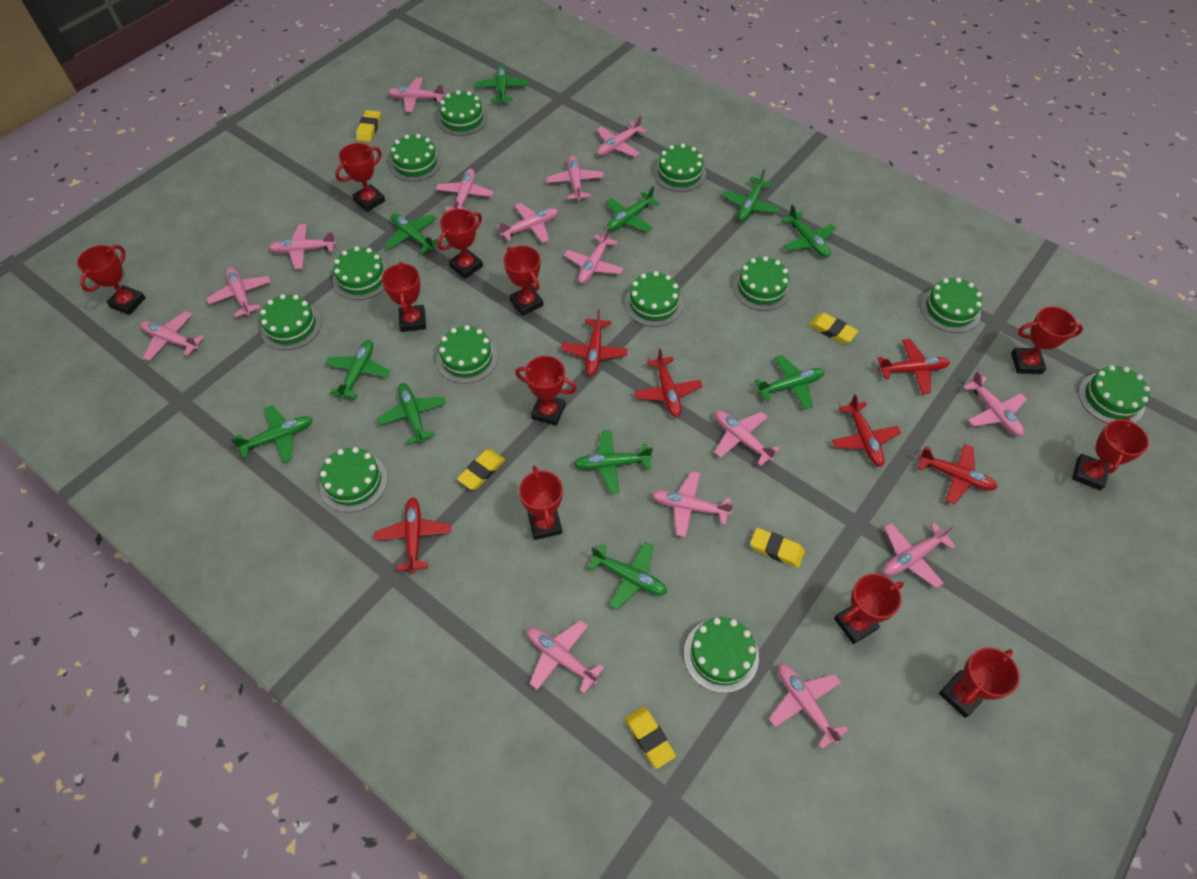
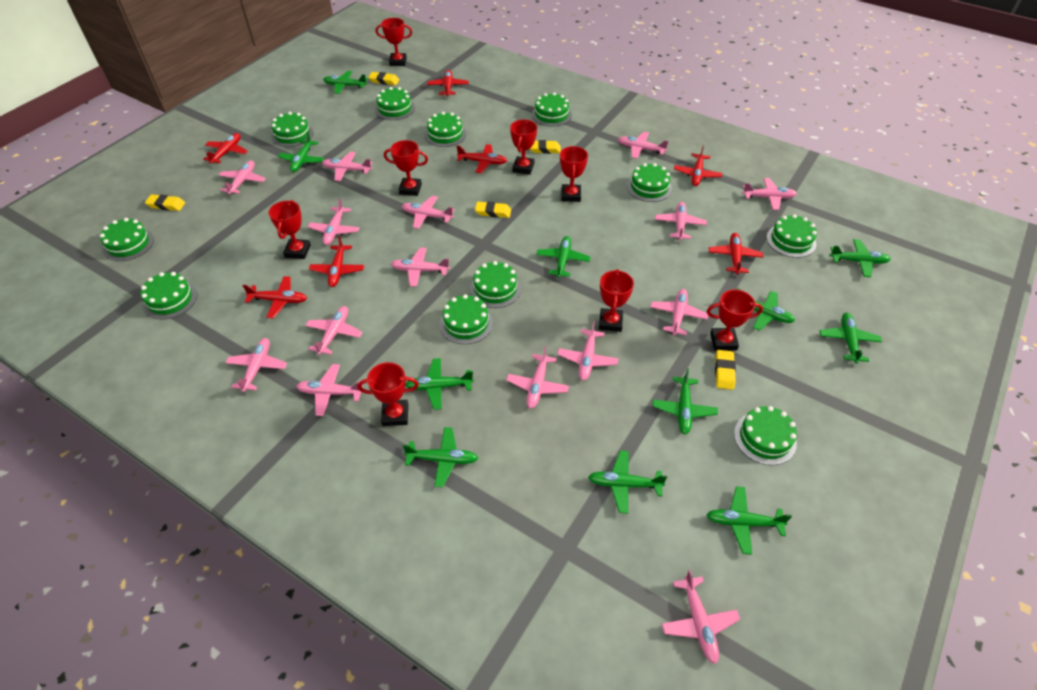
green cake: 12 -> 11
red plane: 6 -> 7
red trophy: 11 -> 8

